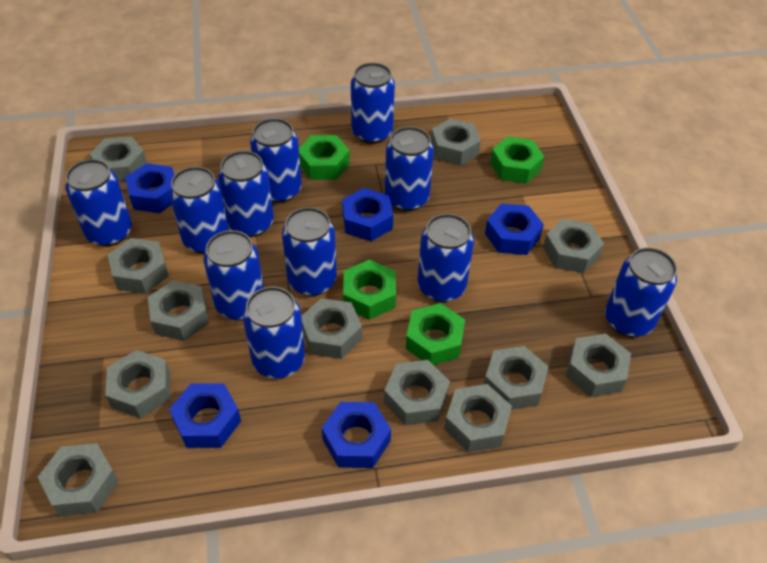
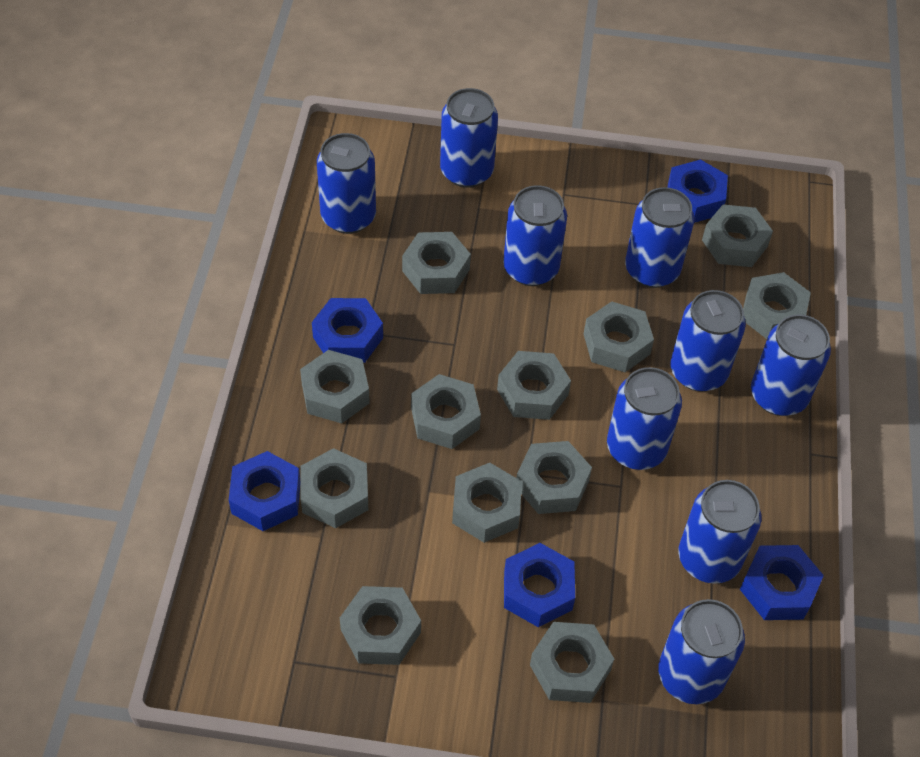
blue can: 11 -> 9
green nut: 4 -> 0

